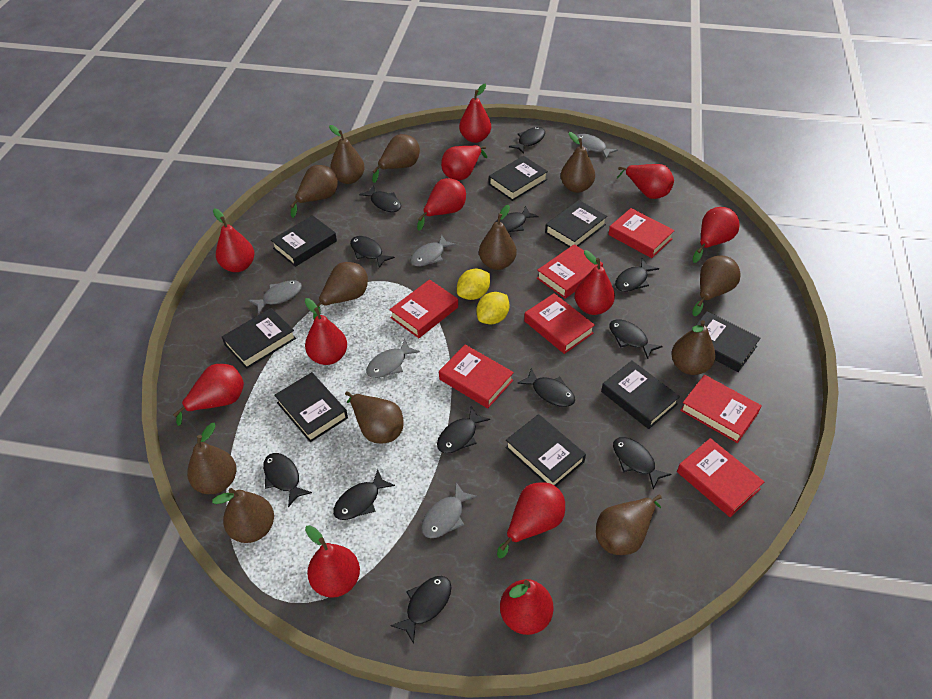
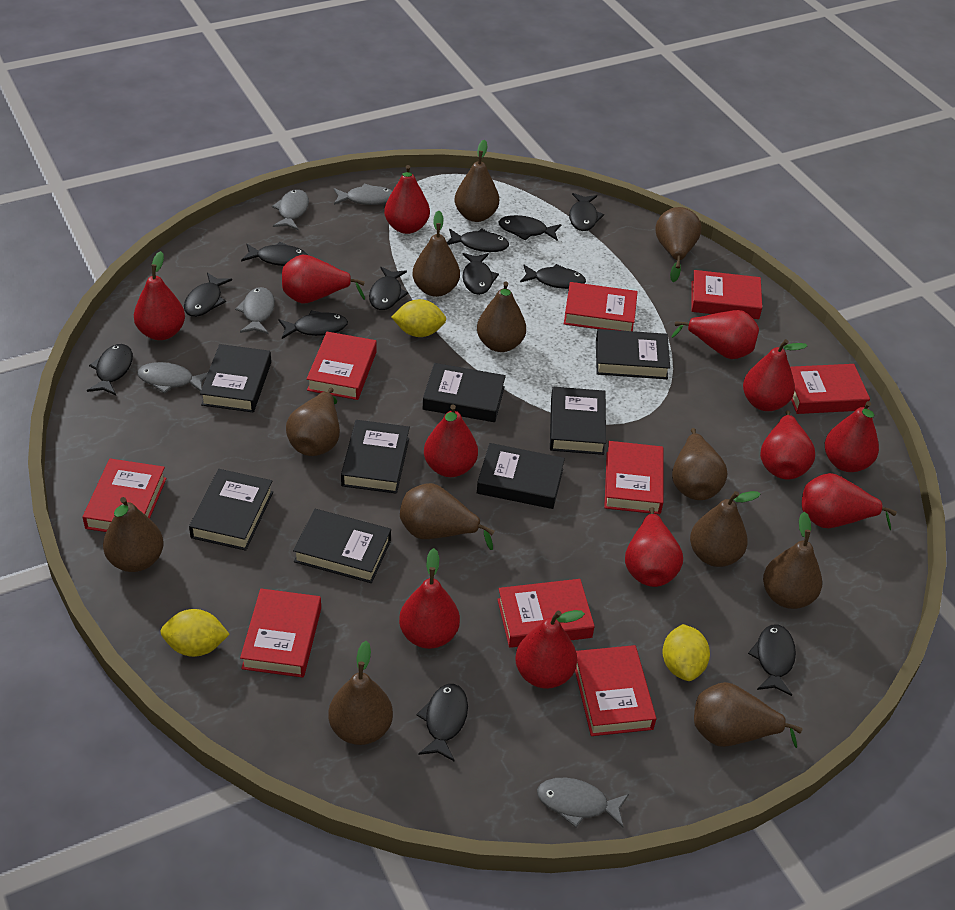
red book: 7 -> 9
yellow lemon: 2 -> 3

